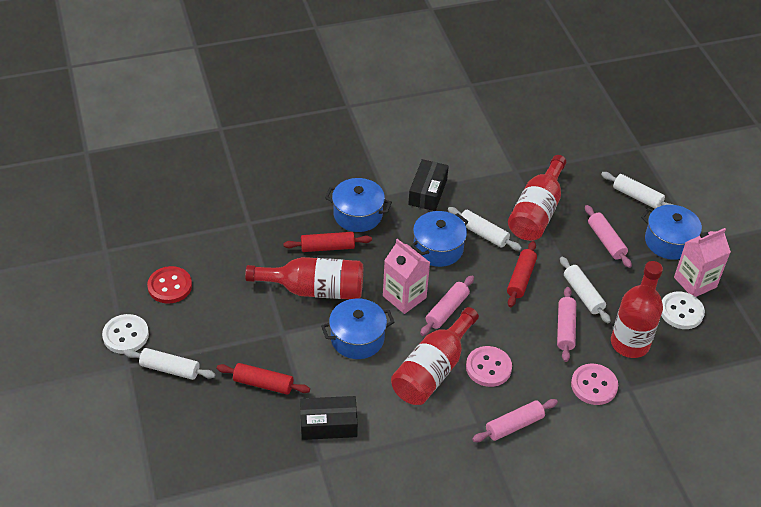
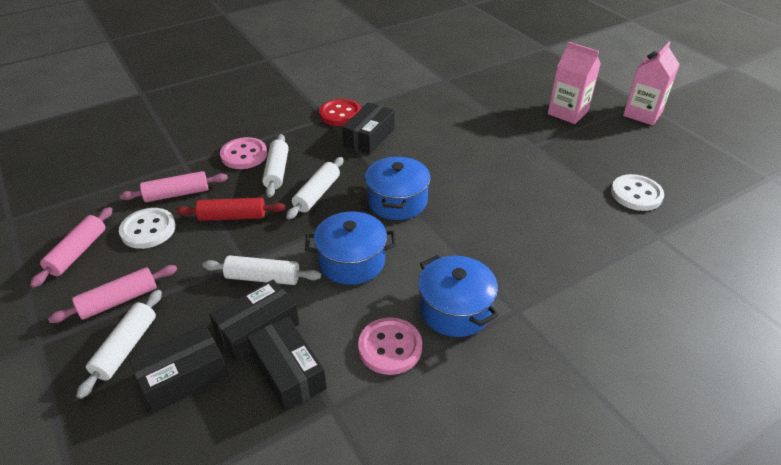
black box: 2 -> 4
blue pot: 4 -> 3
pink rolling pin: 4 -> 3
red bottle: 4 -> 0
red rolling pin: 3 -> 1

